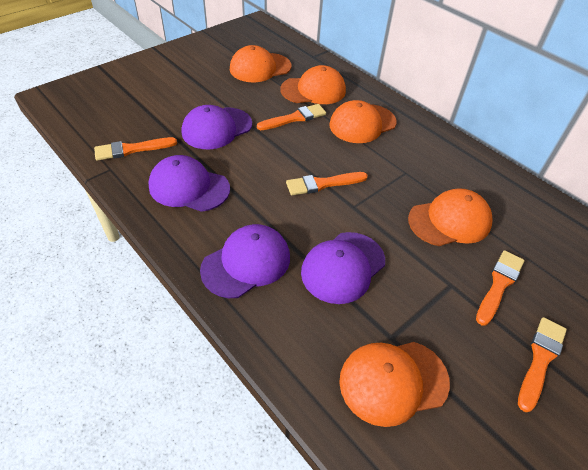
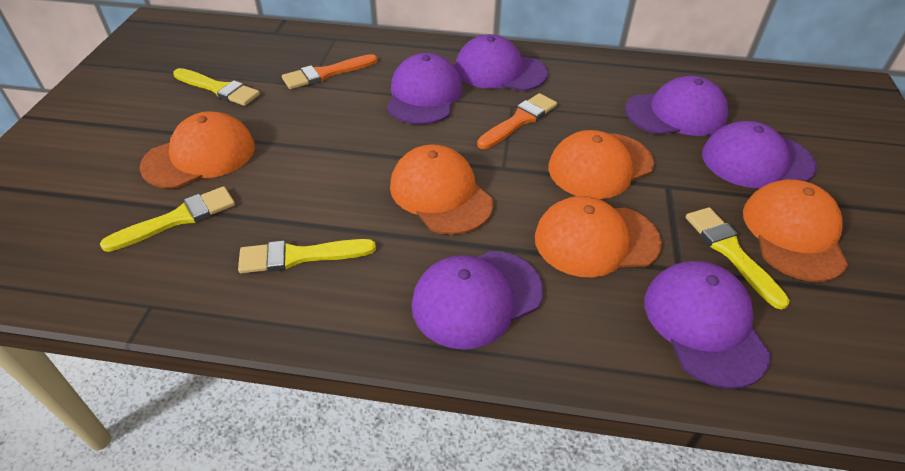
orange brush: 5 -> 2
purple cap: 4 -> 6
yellow brush: 0 -> 4

